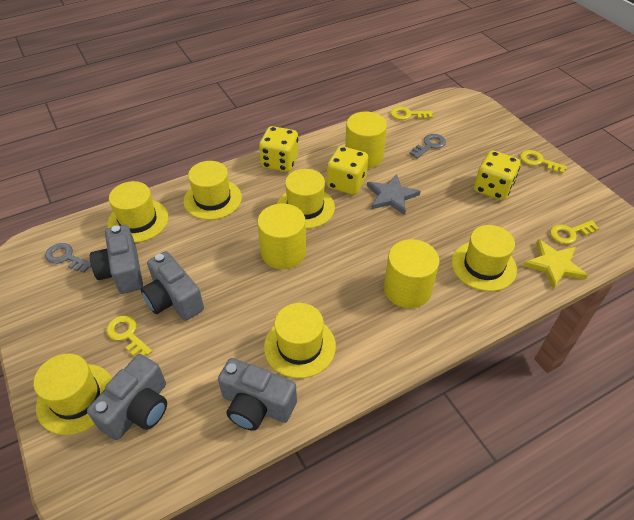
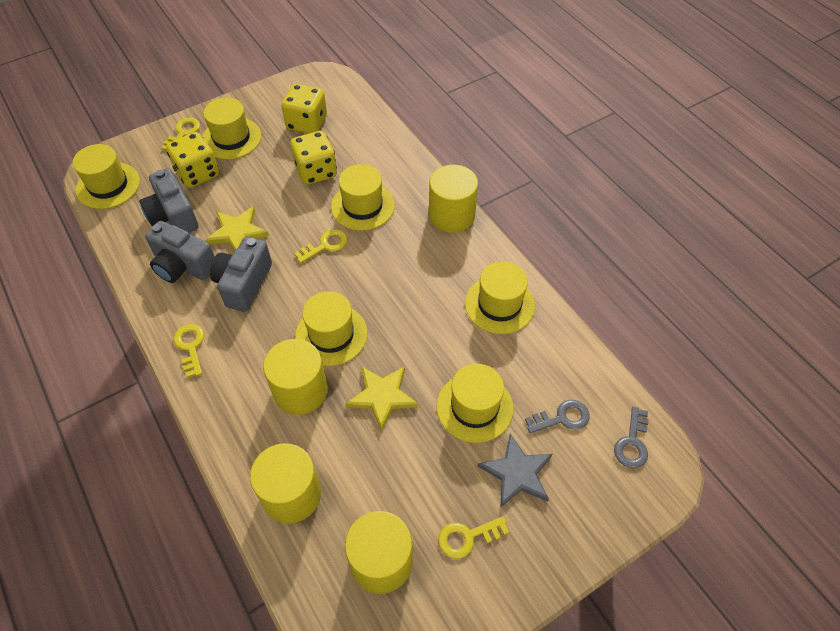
grey camera: 4 -> 3
yellow cylinder: 3 -> 4
yellow star: 1 -> 2

